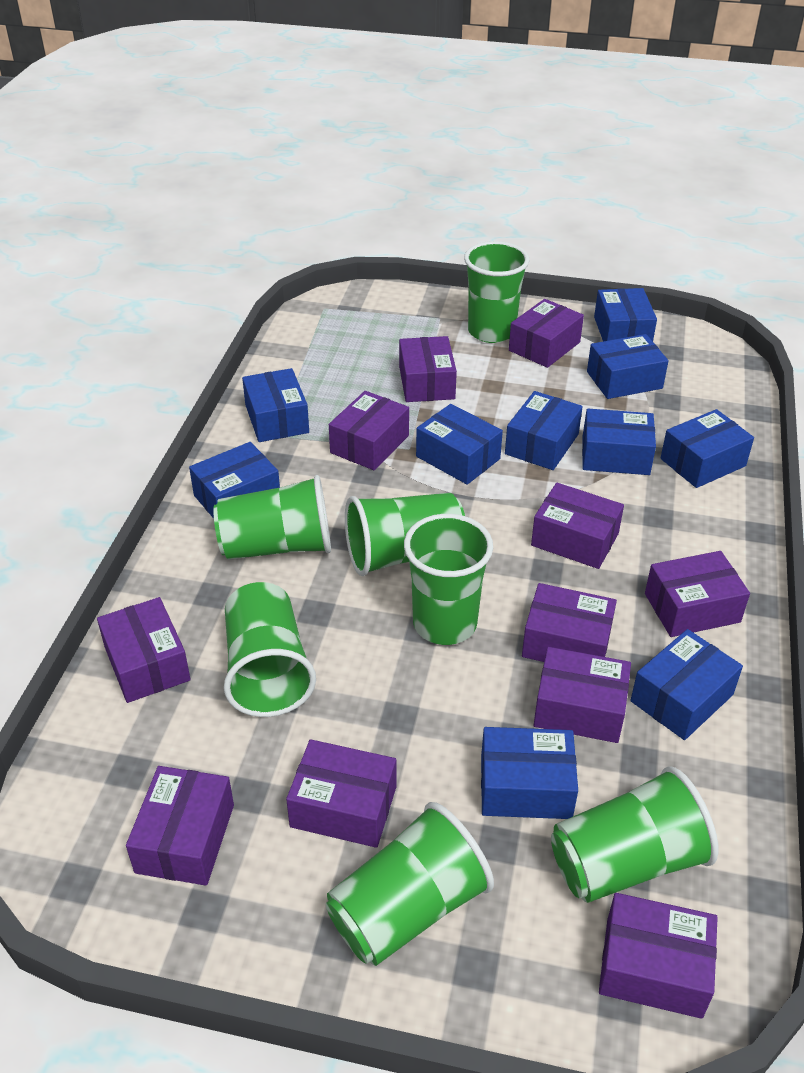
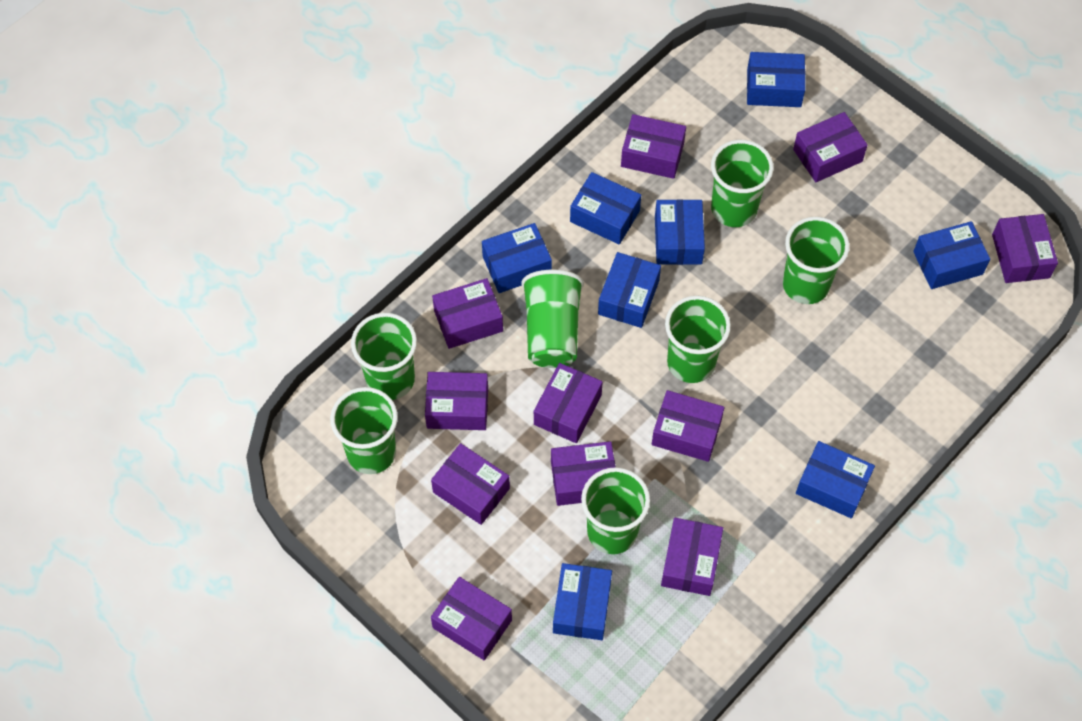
blue box: 10 -> 8

